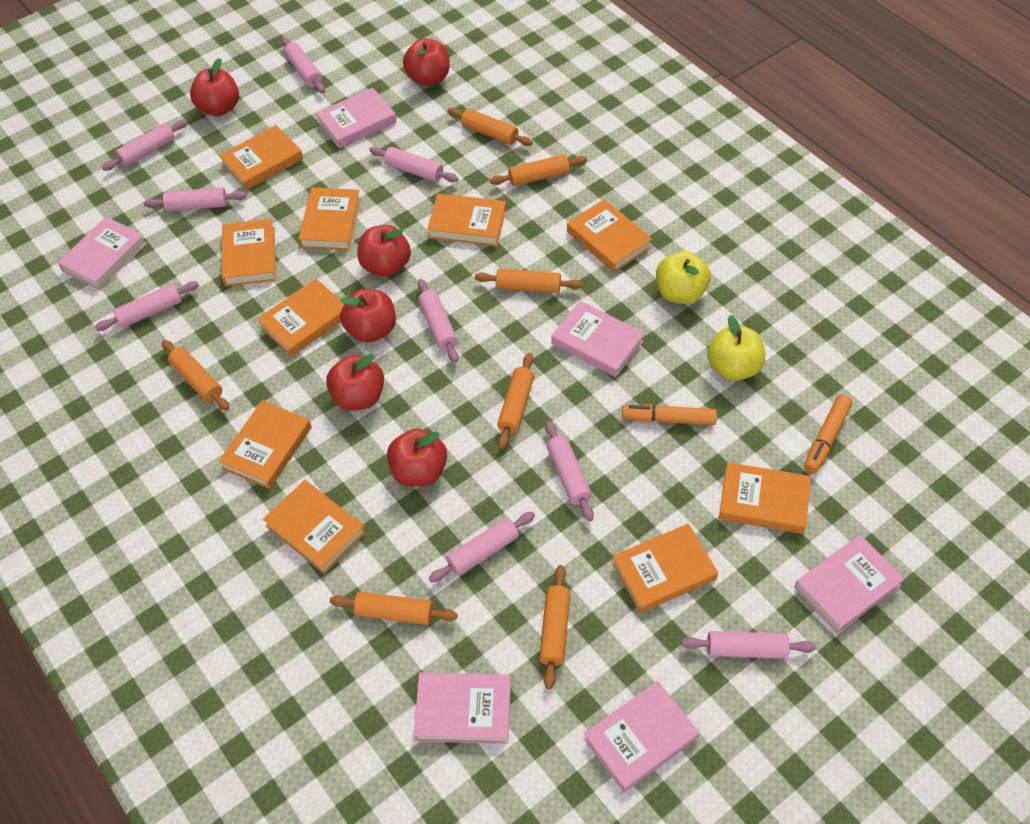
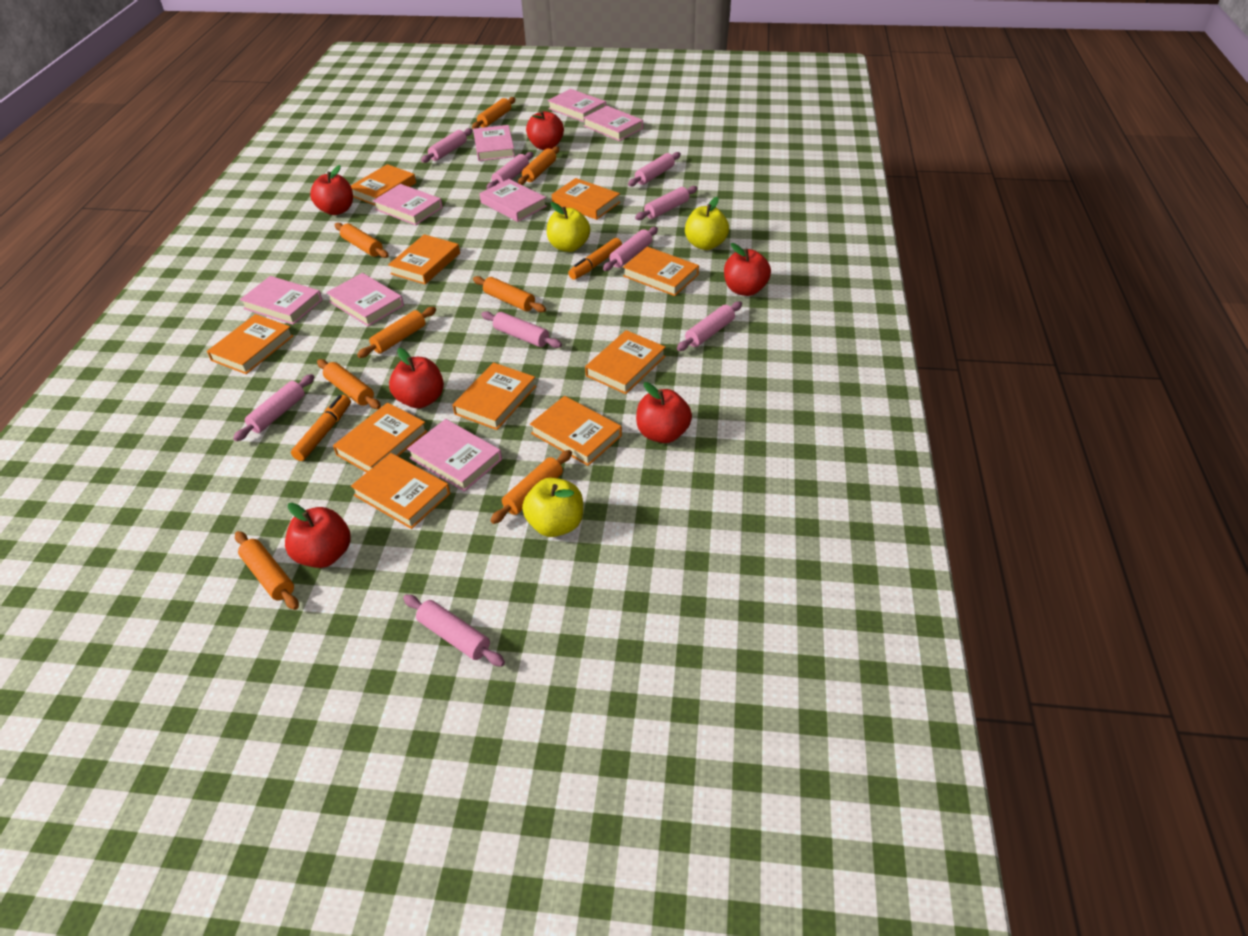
orange rolling pin: 7 -> 8
pink book: 6 -> 8
yellow apple: 2 -> 3

